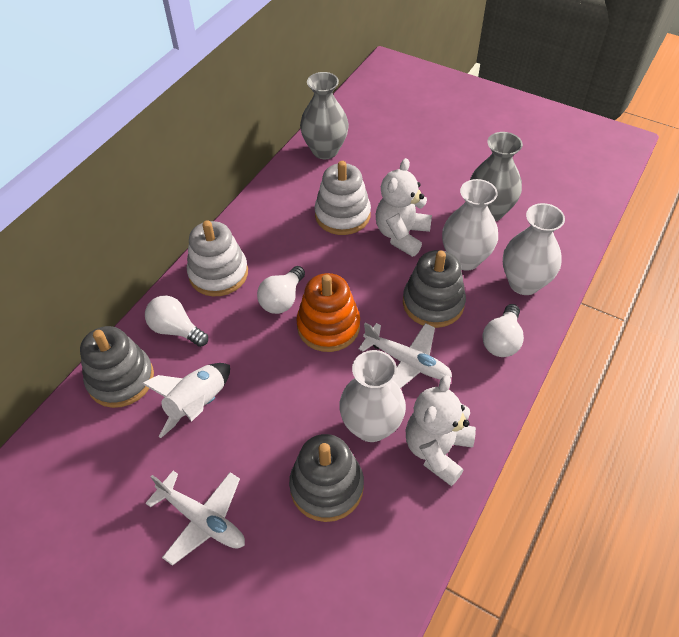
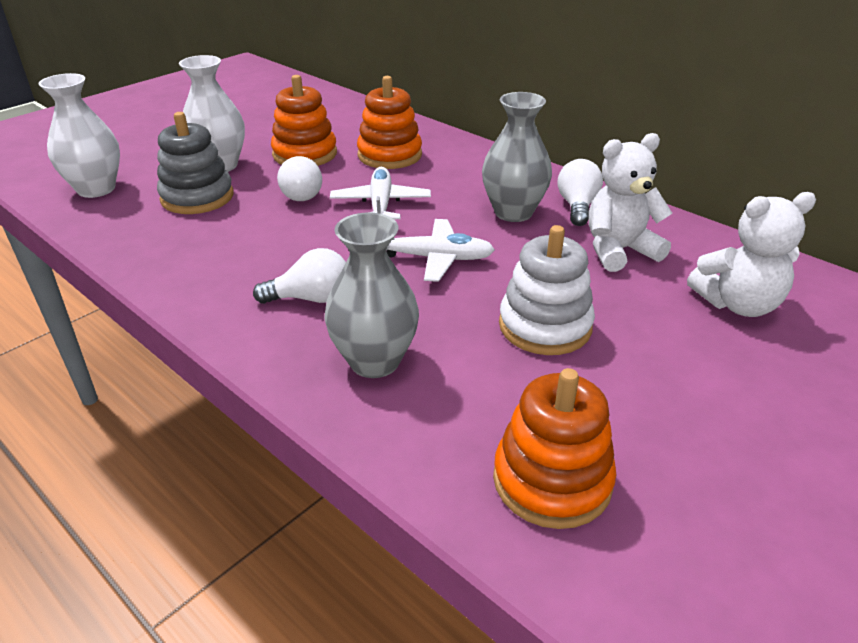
grey stacking toy: 3 -> 1
orange stacking toy: 1 -> 3
white rocket: 1 -> 0
white stacking toy: 2 -> 1
white vase: 3 -> 2

